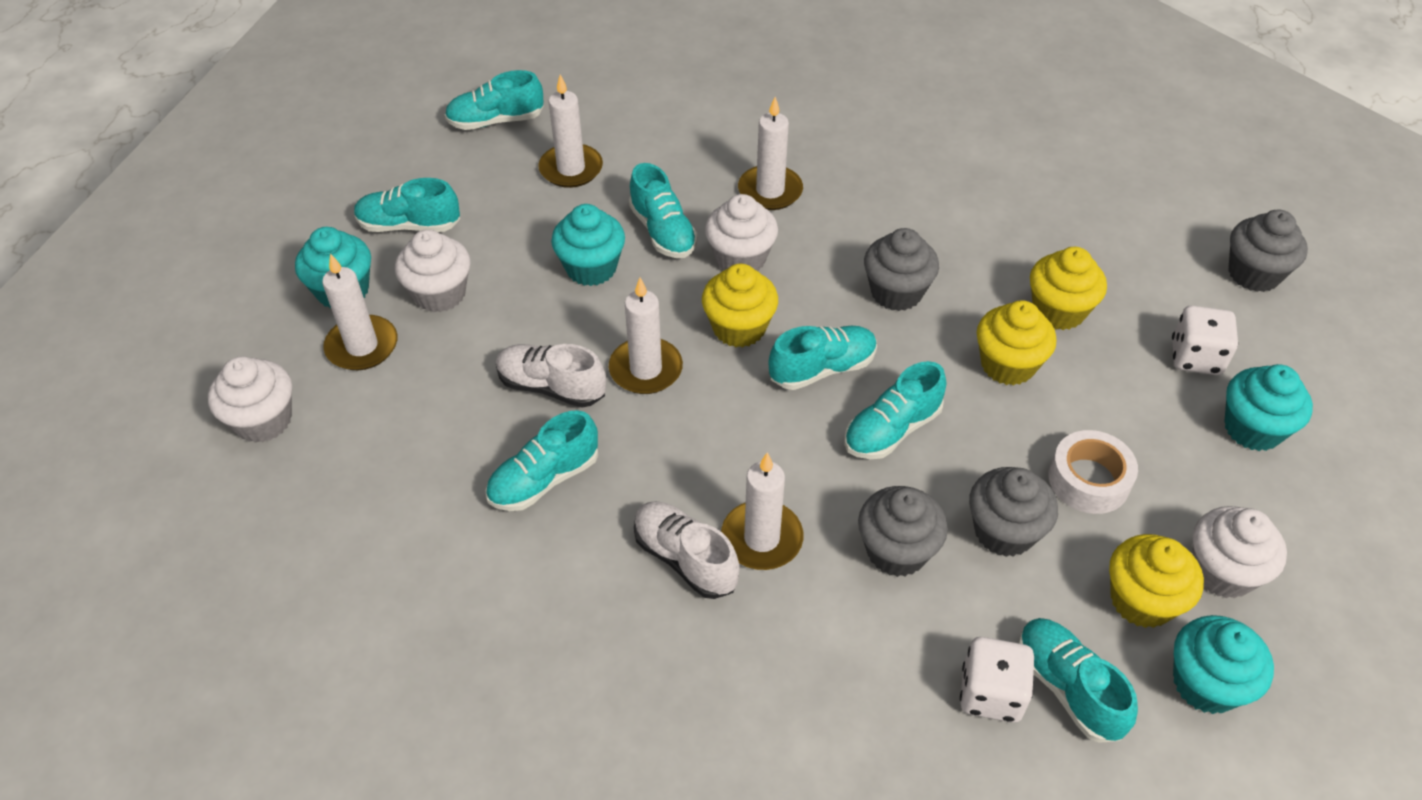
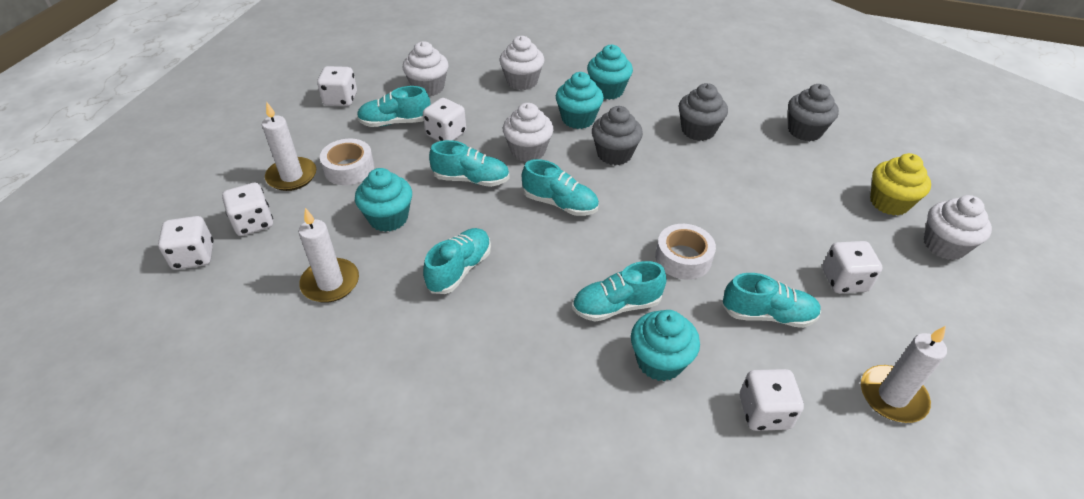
grey cupcake: 4 -> 3
turquoise shoe: 7 -> 6
white candle: 5 -> 3
white dice: 2 -> 6
white shoe: 2 -> 0
white tape: 1 -> 2
yellow cupcake: 4 -> 1

